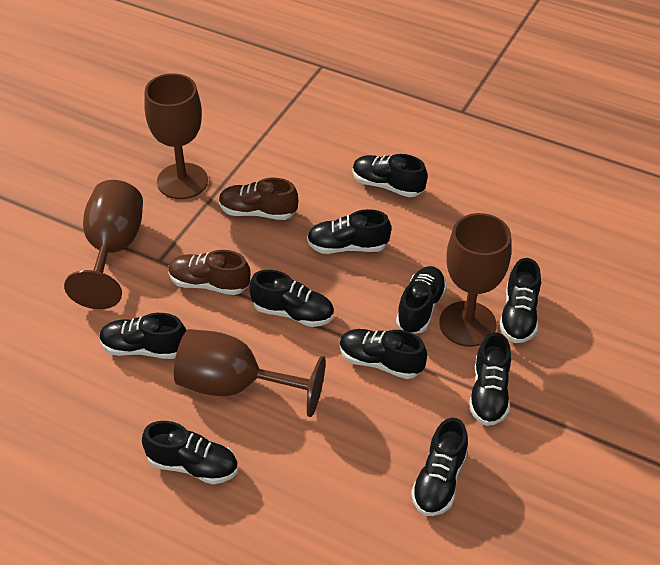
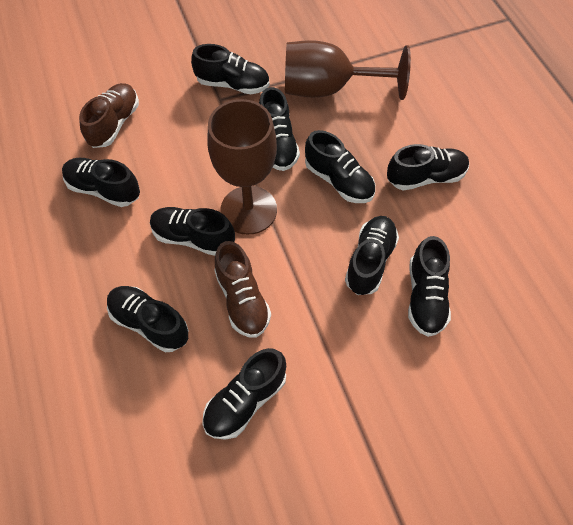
brown goblet: 4 -> 2

